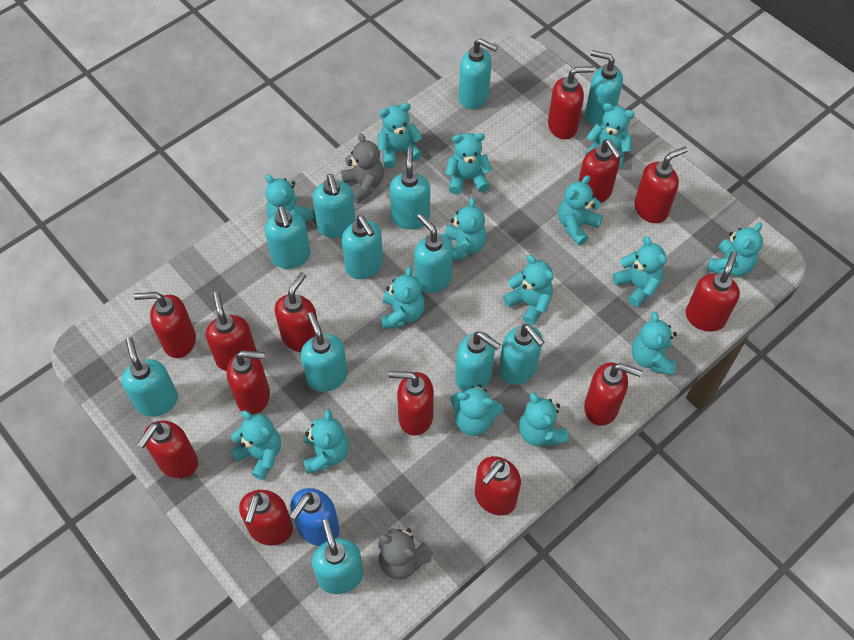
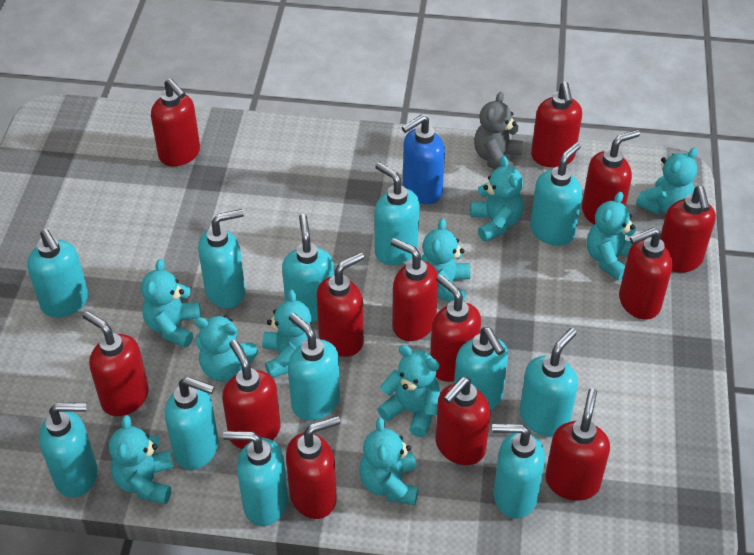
grey teddy bear: 2 -> 1
turquoise teddy bear: 15 -> 10

